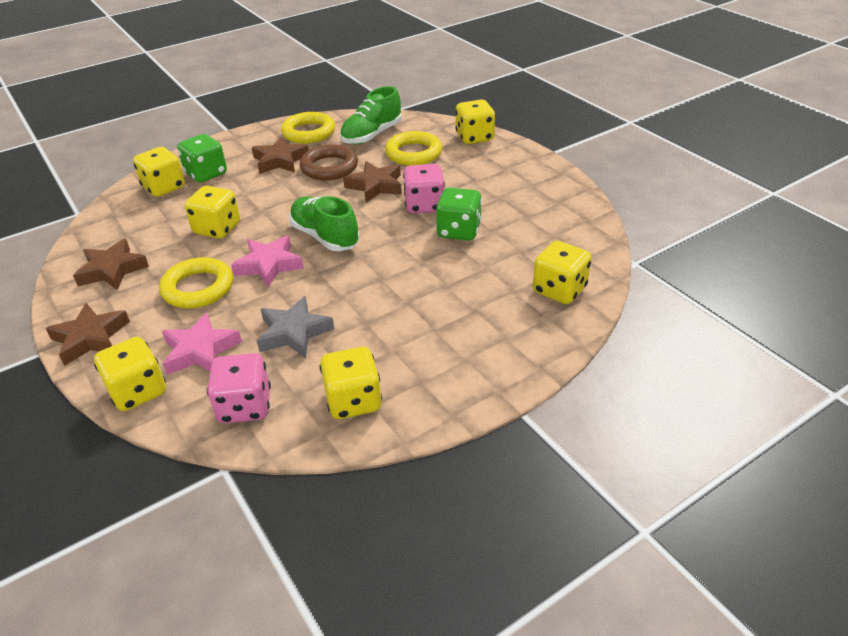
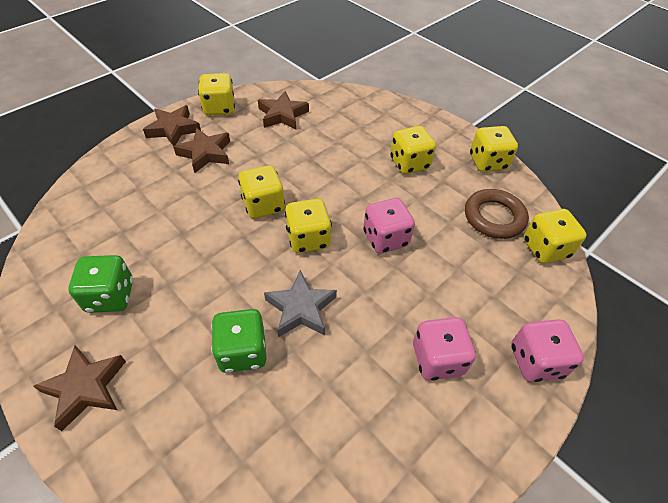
green shoe: 2 -> 0
pink dice: 2 -> 3
pink star: 2 -> 0
yellow ring: 3 -> 0

